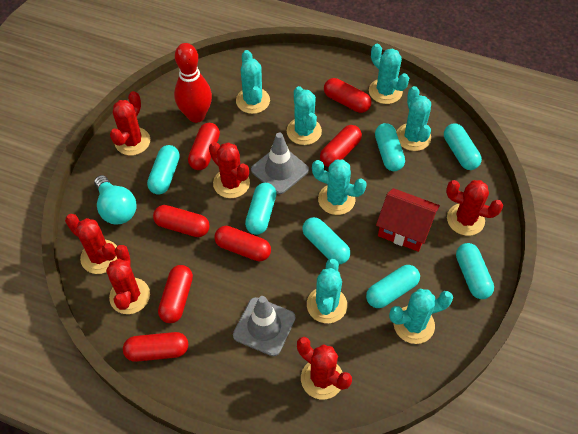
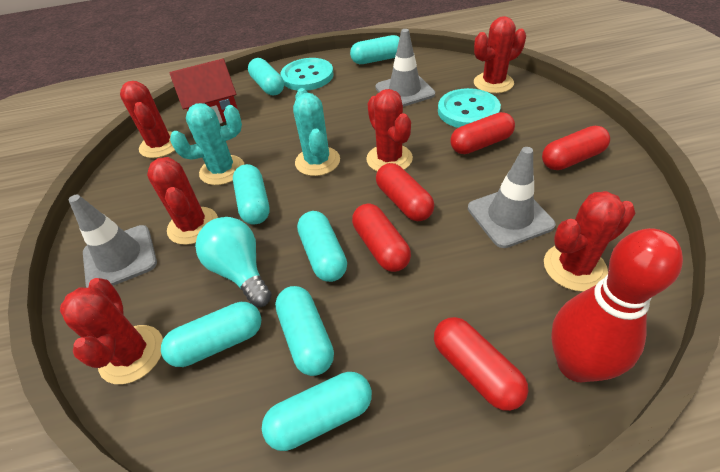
grey traffic cone: 2 -> 3
red capsule: 7 -> 5
turquoise button: 0 -> 2
turquoise cactus: 7 -> 2

